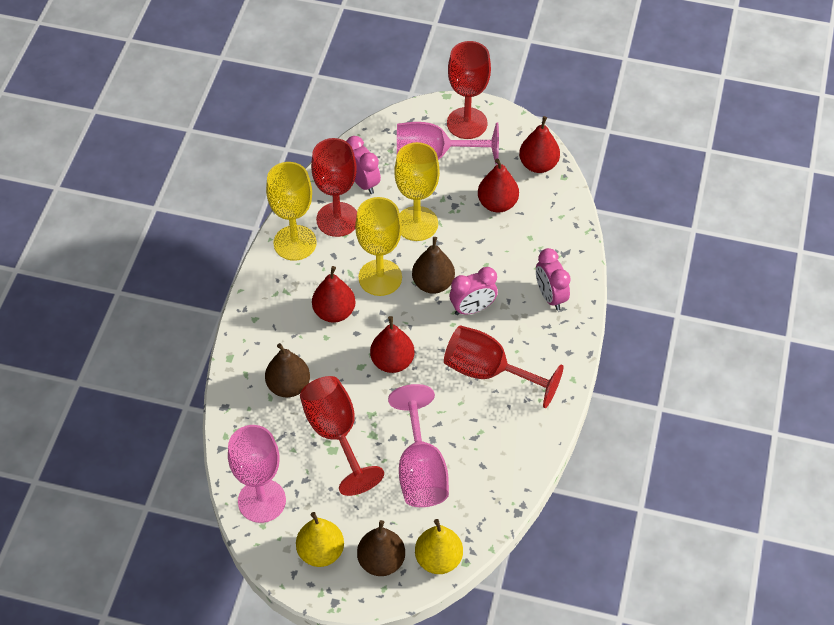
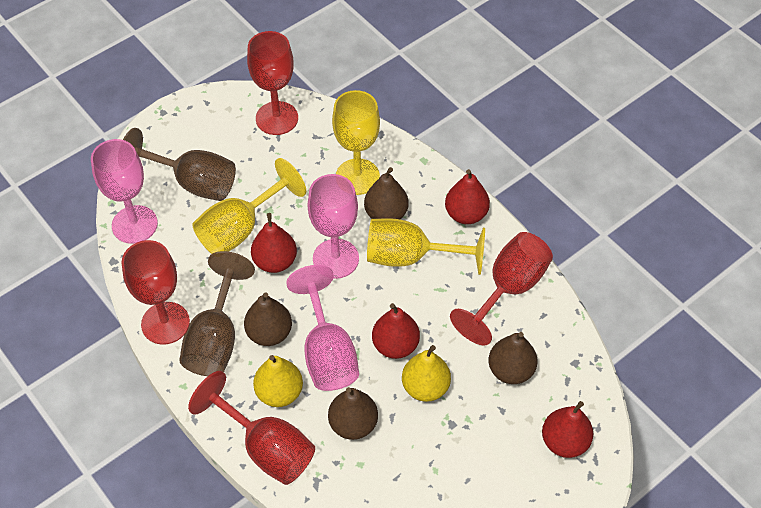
brown goblet: 0 -> 2
brown pear: 3 -> 4
pink clock: 3 -> 0

